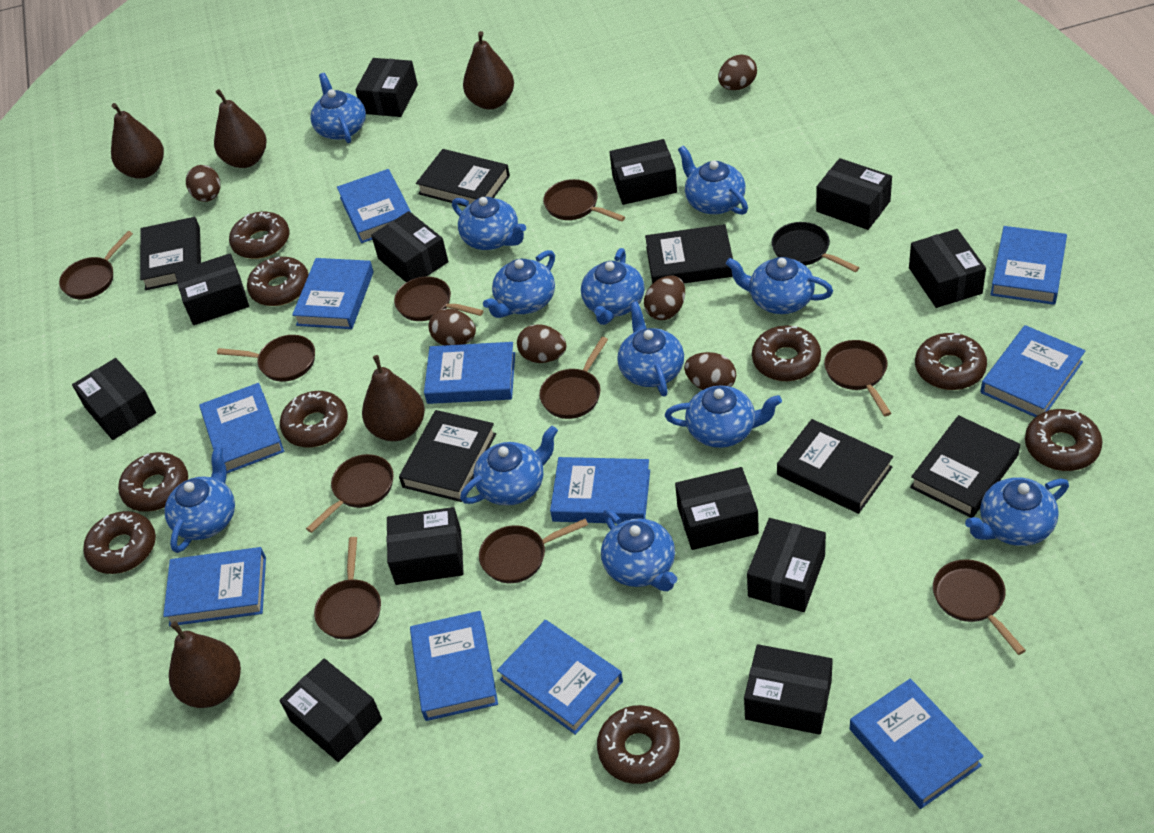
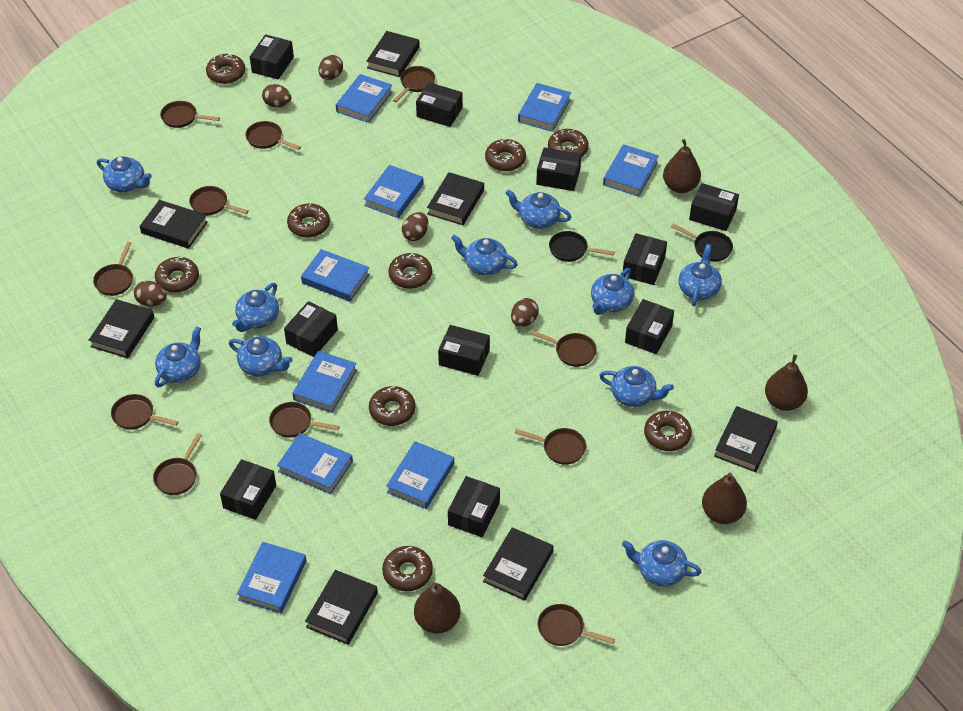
black book: 6 -> 7
black box: 12 -> 10
black pan: 1 -> 2
blue book: 11 -> 9
blue teapot: 12 -> 10
brown egg: 6 -> 5
brown pan: 10 -> 11
brown pear: 5 -> 4

